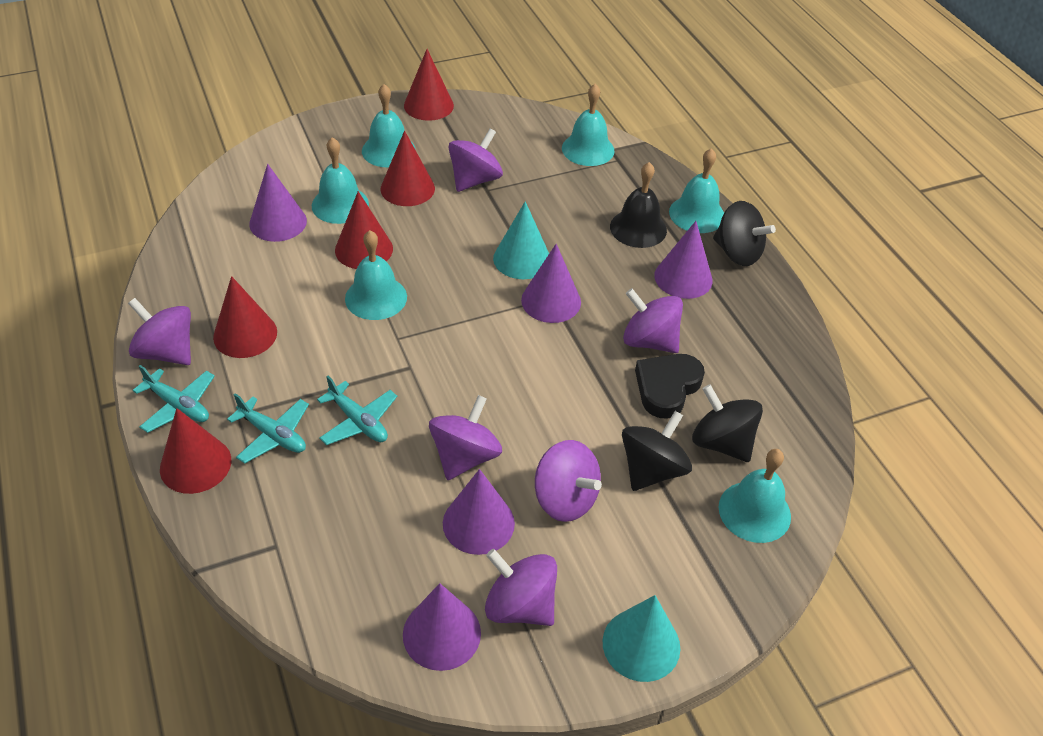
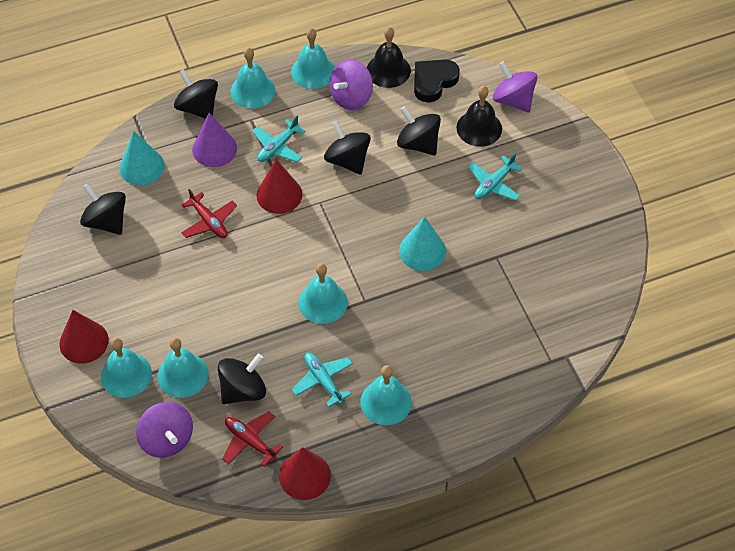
black bell: 1 -> 2
black spinning top: 3 -> 5
purple cone: 5 -> 1
purple spinning top: 6 -> 3
red cone: 5 -> 3
red plane: 0 -> 2

